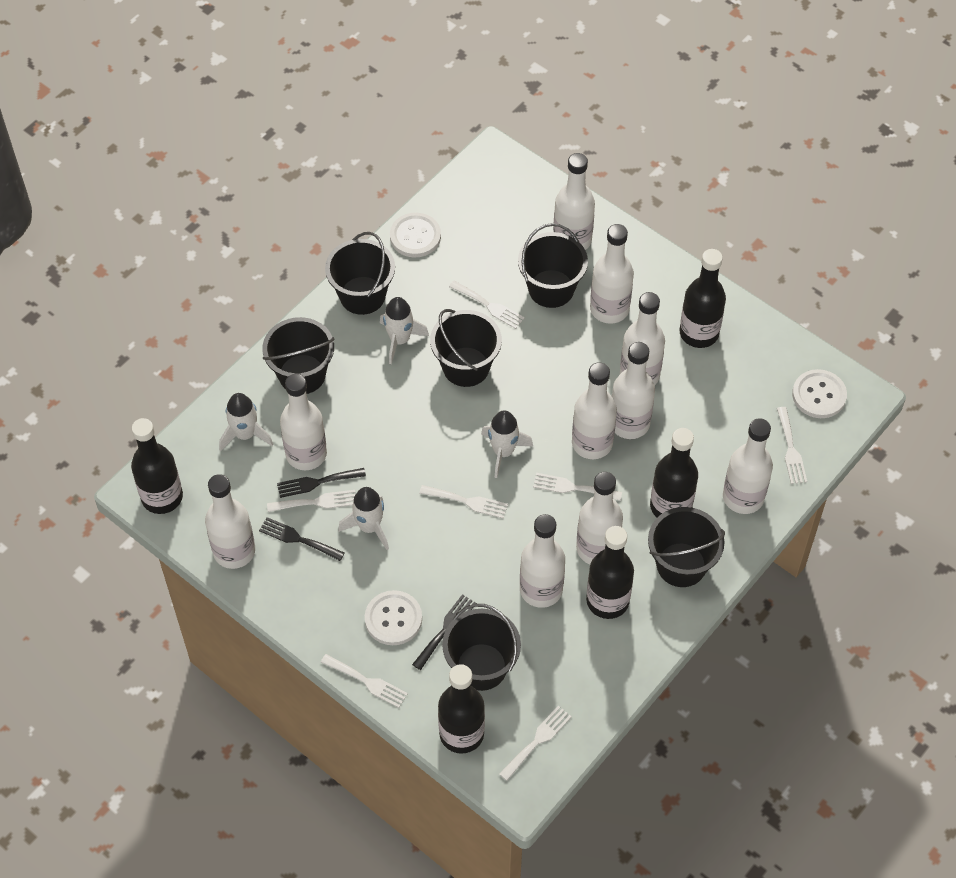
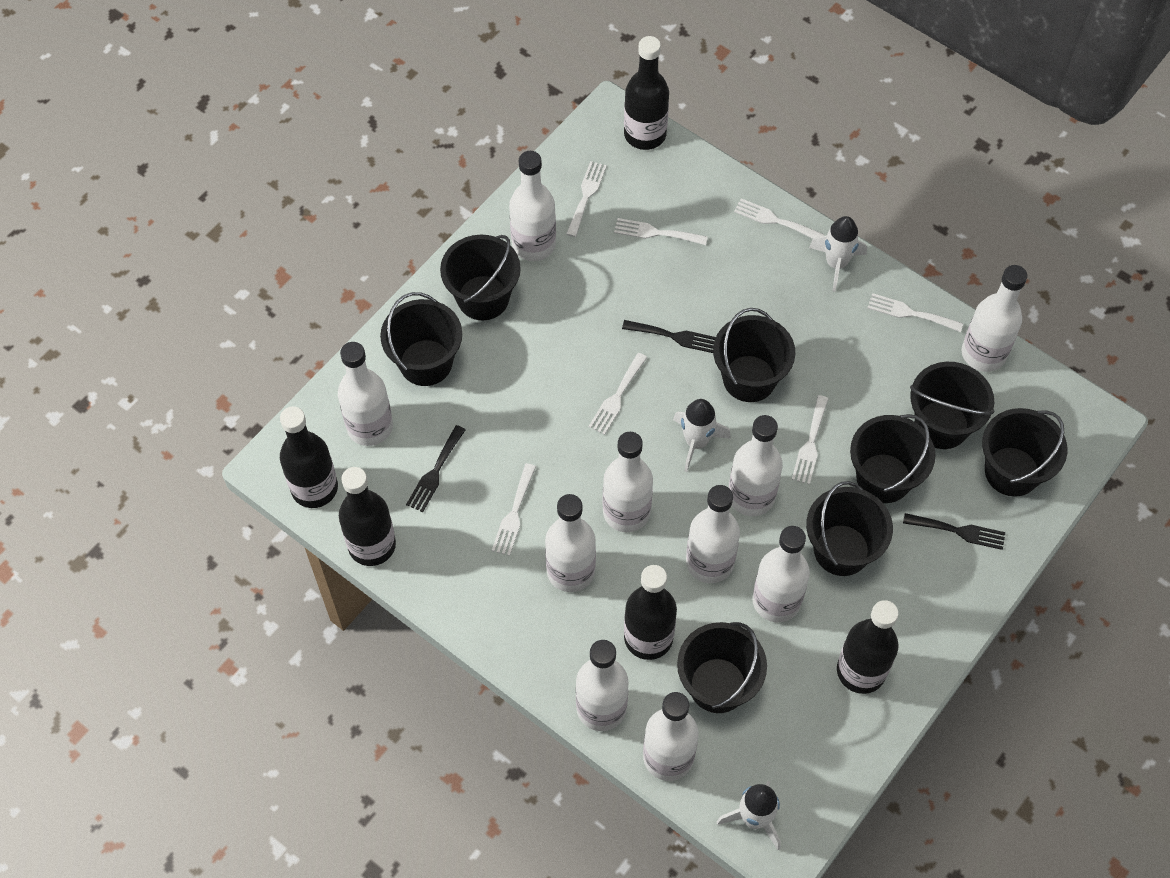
black bucket: 6 -> 8
white button: 3 -> 0
white rocket: 4 -> 3

